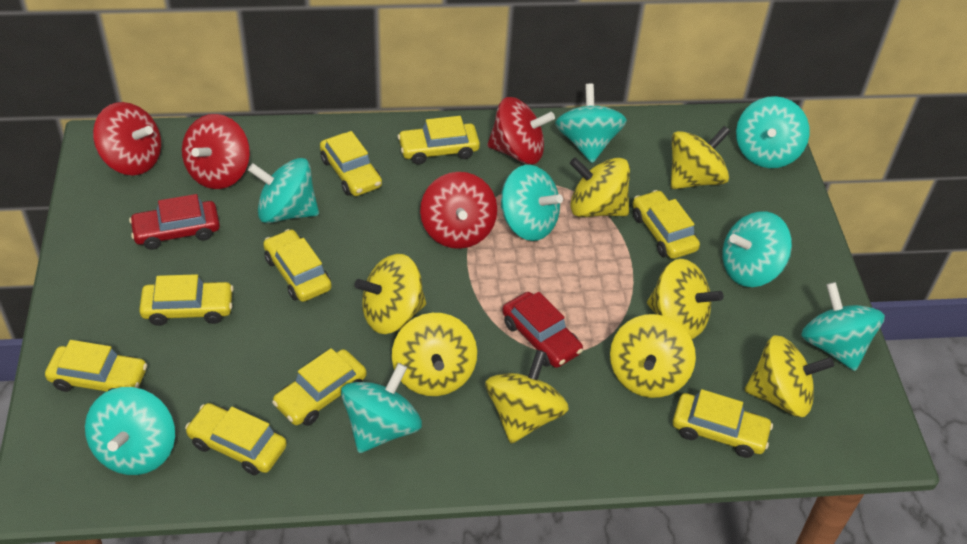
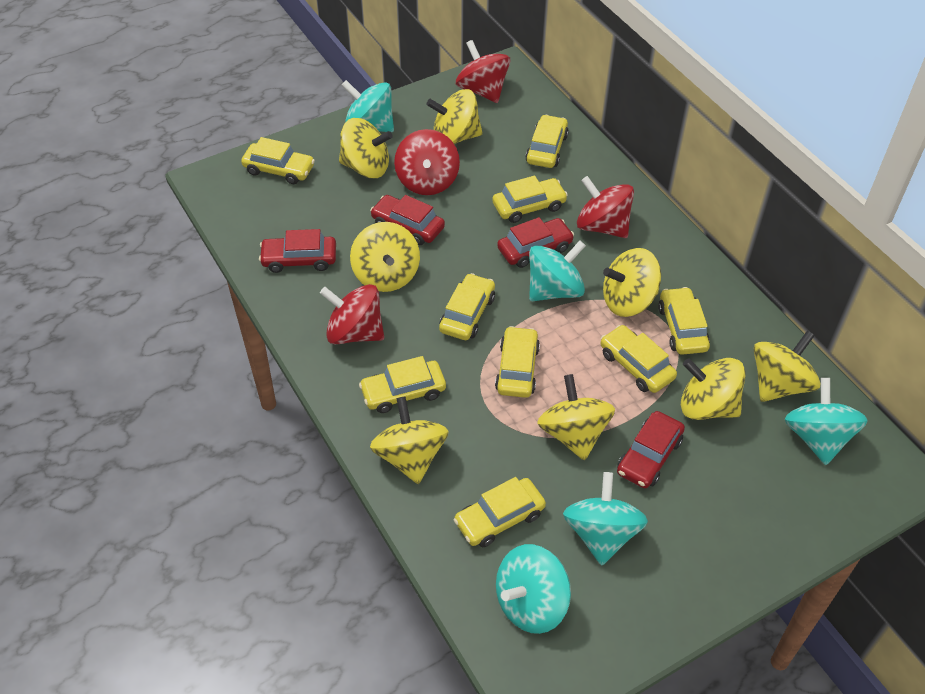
red car: 2 -> 4
turquoise spinning top: 8 -> 5

